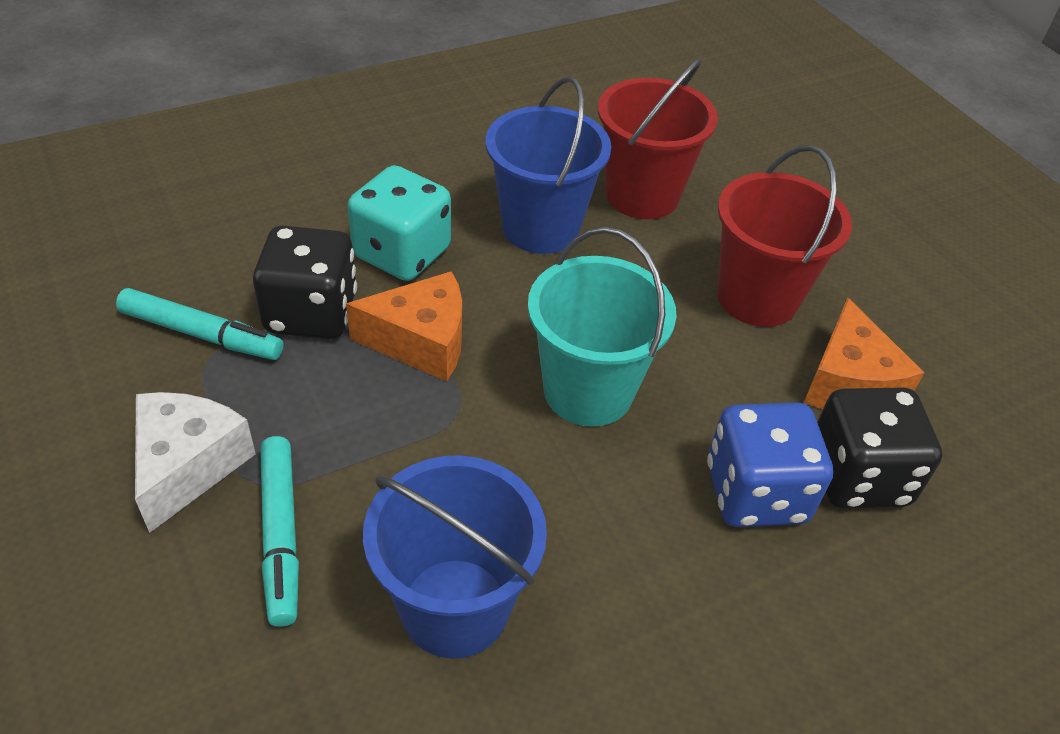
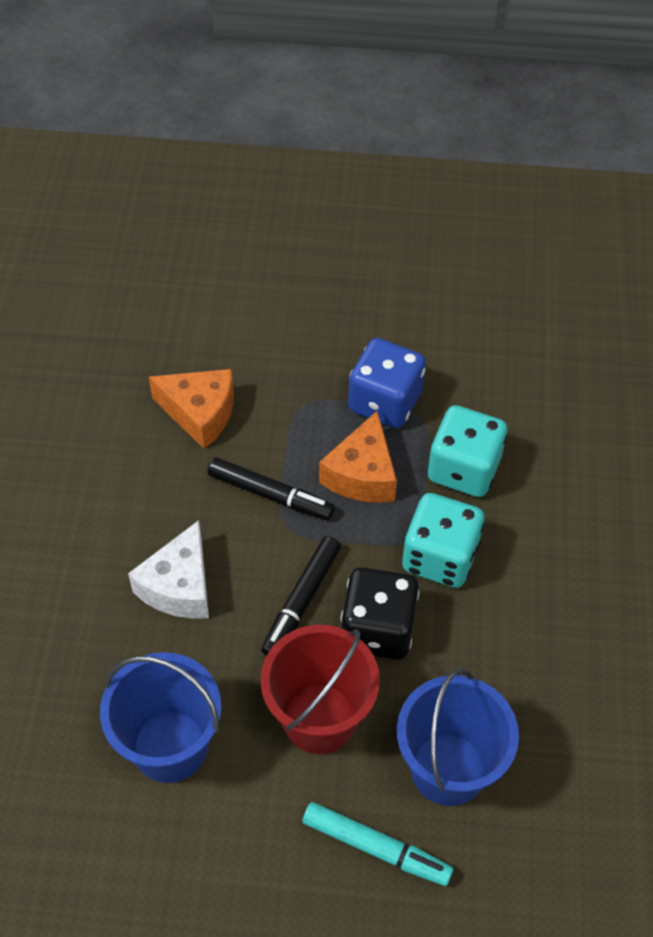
black dice: 2 -> 1
black marker: 0 -> 2
red bucket: 2 -> 1
turquoise bucket: 1 -> 0
turquoise dice: 1 -> 2
turquoise marker: 2 -> 1

